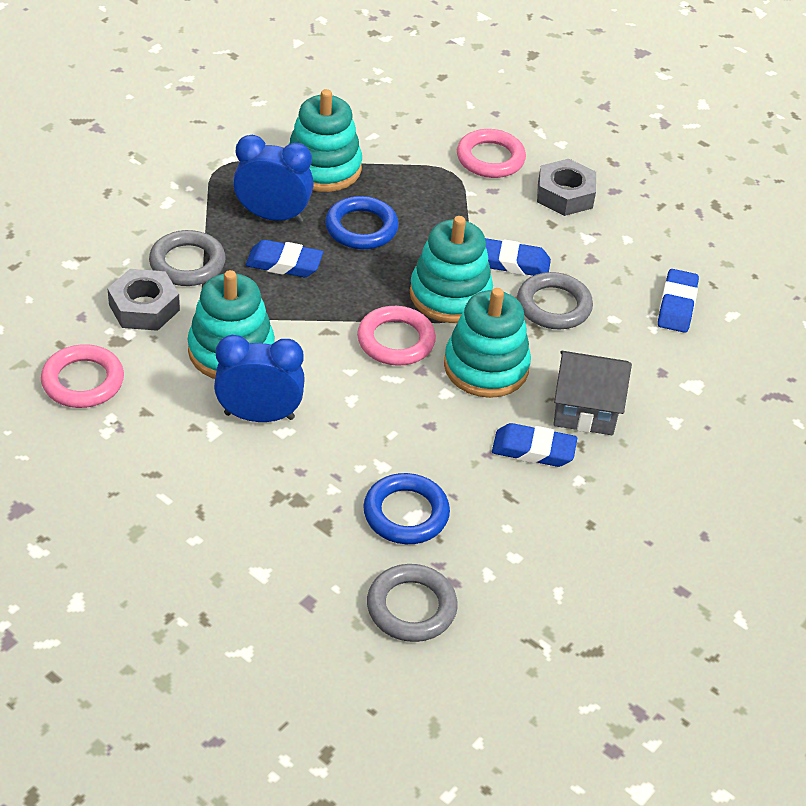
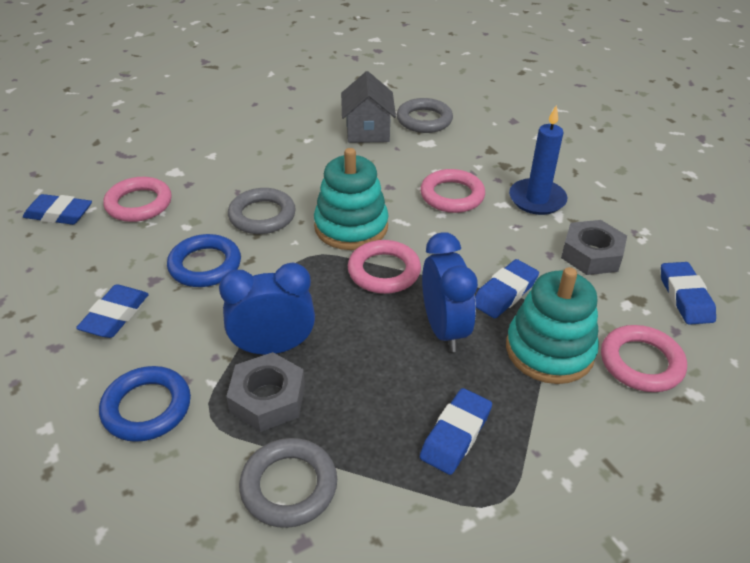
blue candle: 0 -> 1
blue eraser: 4 -> 5
pink ring: 3 -> 4
turquoise stacking toy: 4 -> 2

